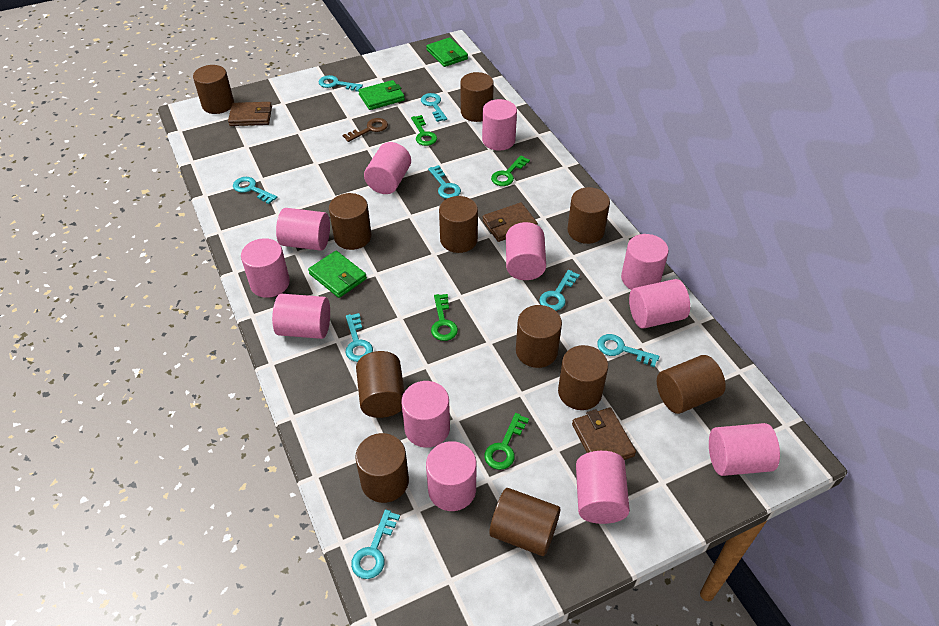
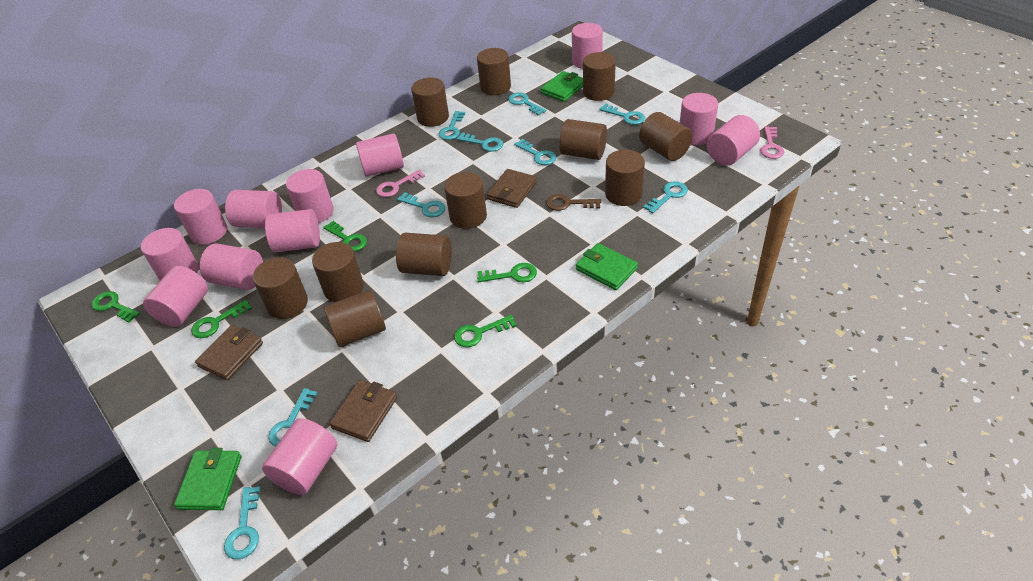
green key: 4 -> 5
pink key: 0 -> 2
turquoise key: 8 -> 9

